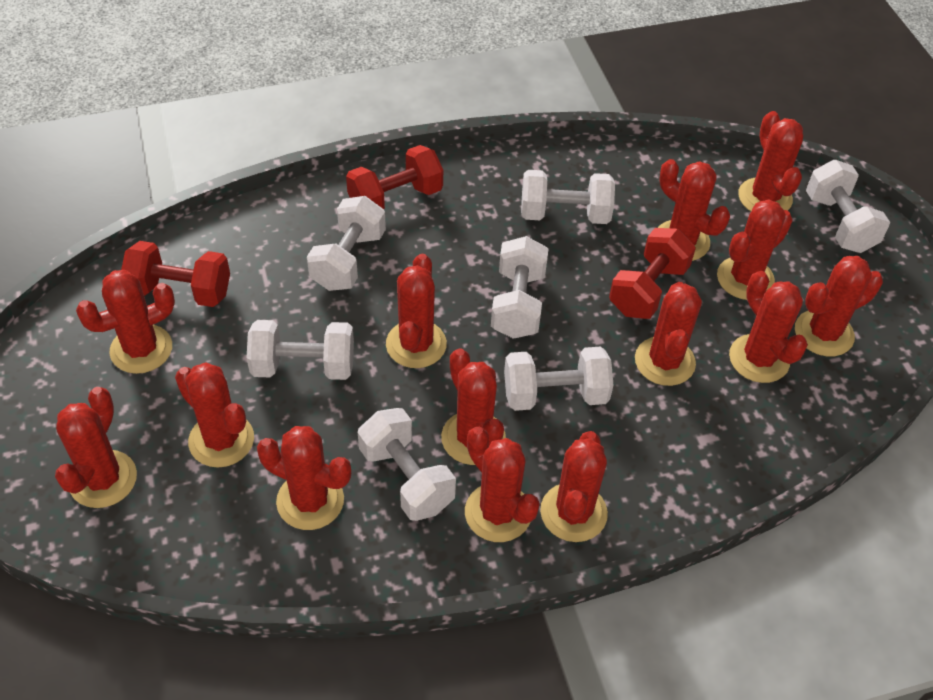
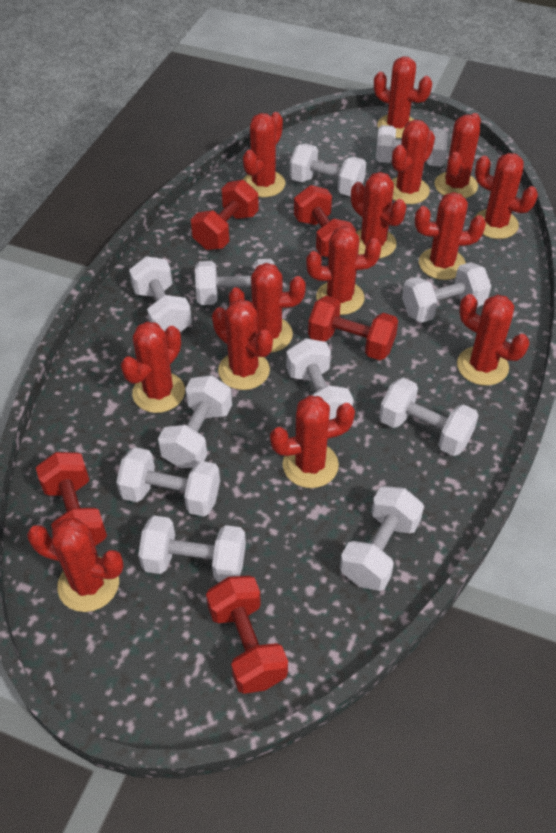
red dumbbell: 3 -> 5
white dumbbell: 7 -> 11

